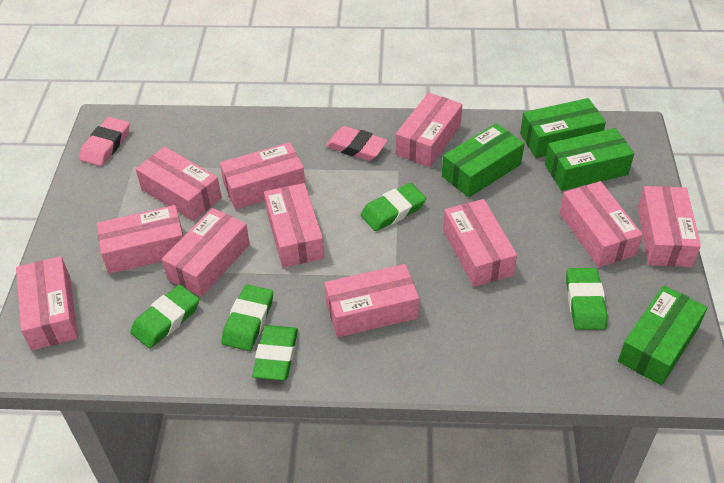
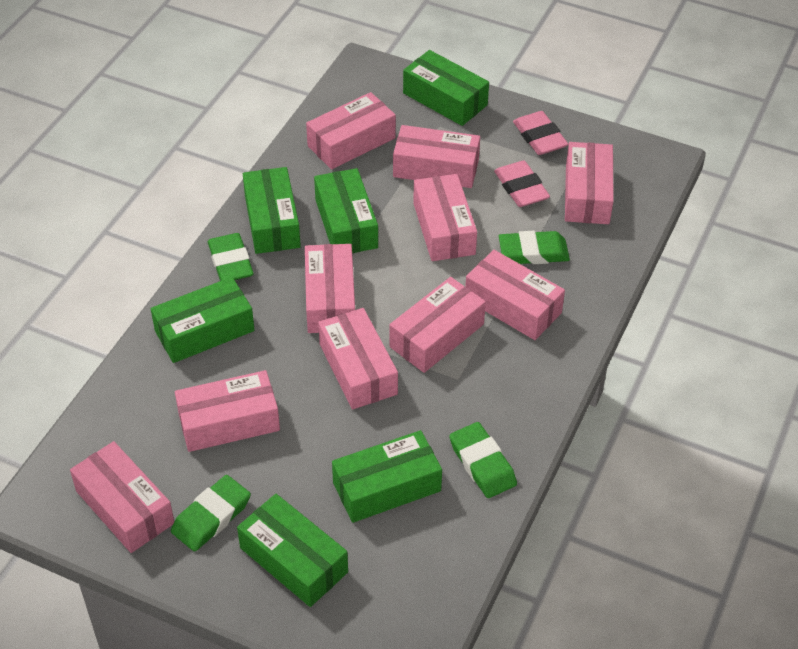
green box: 4 -> 6
green eraser: 5 -> 4
pink box: 11 -> 10

